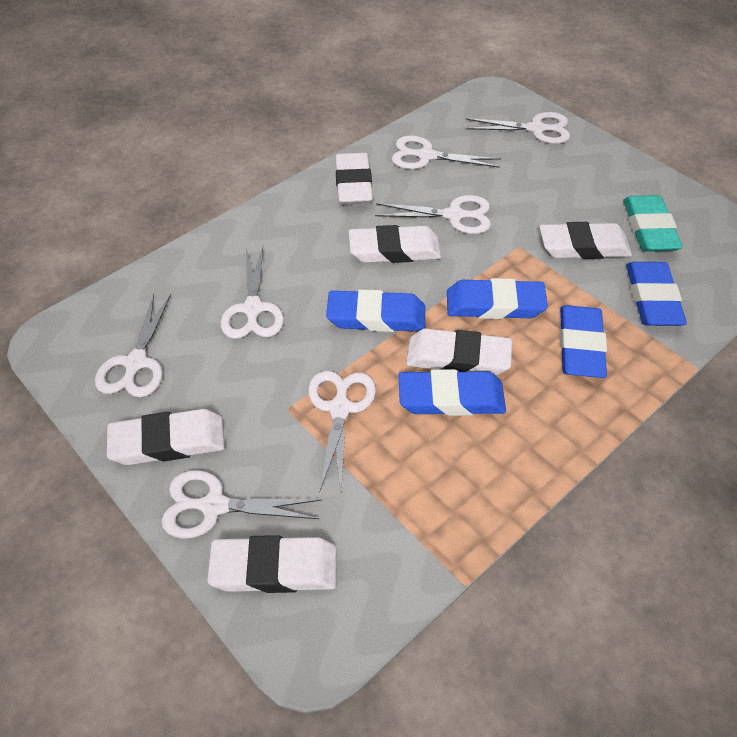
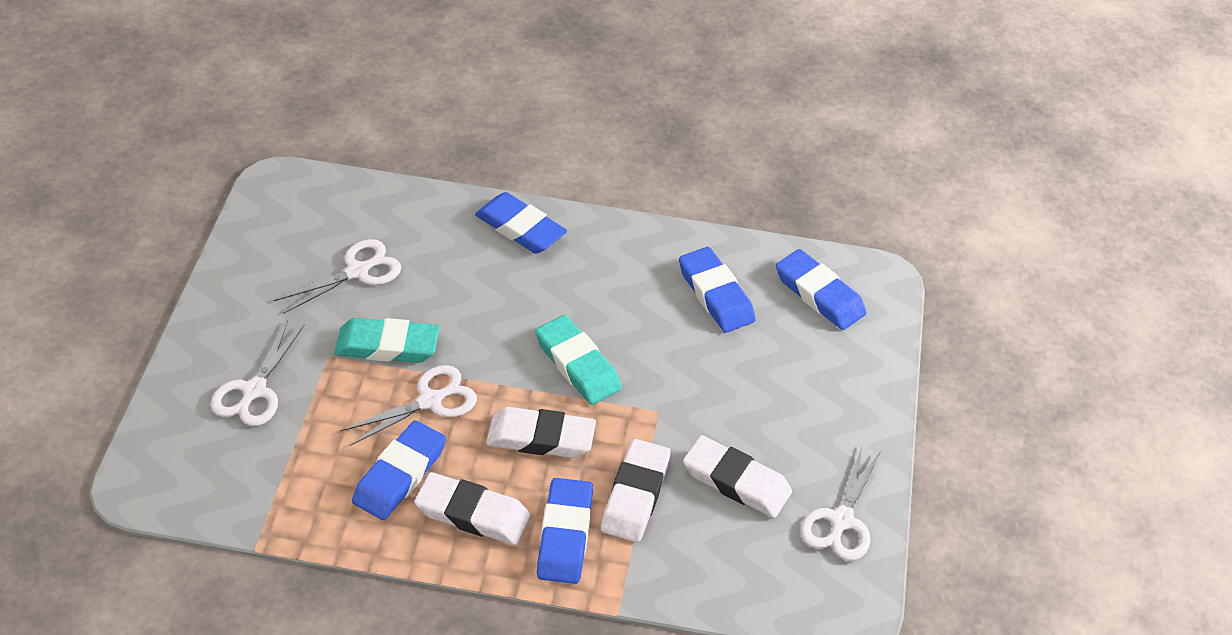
turquoise eraser: 1 -> 2
white eraser: 6 -> 4
white scissors: 7 -> 4

